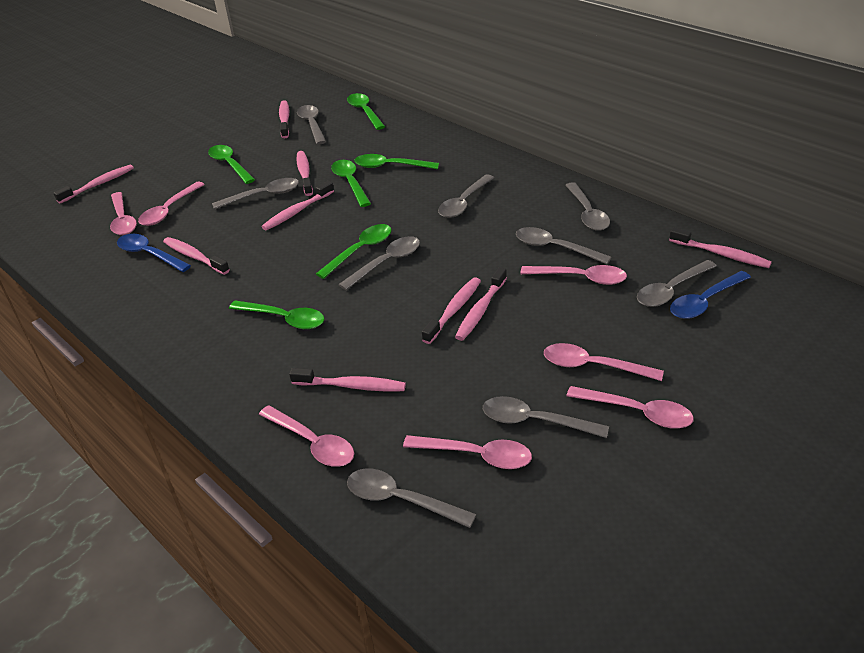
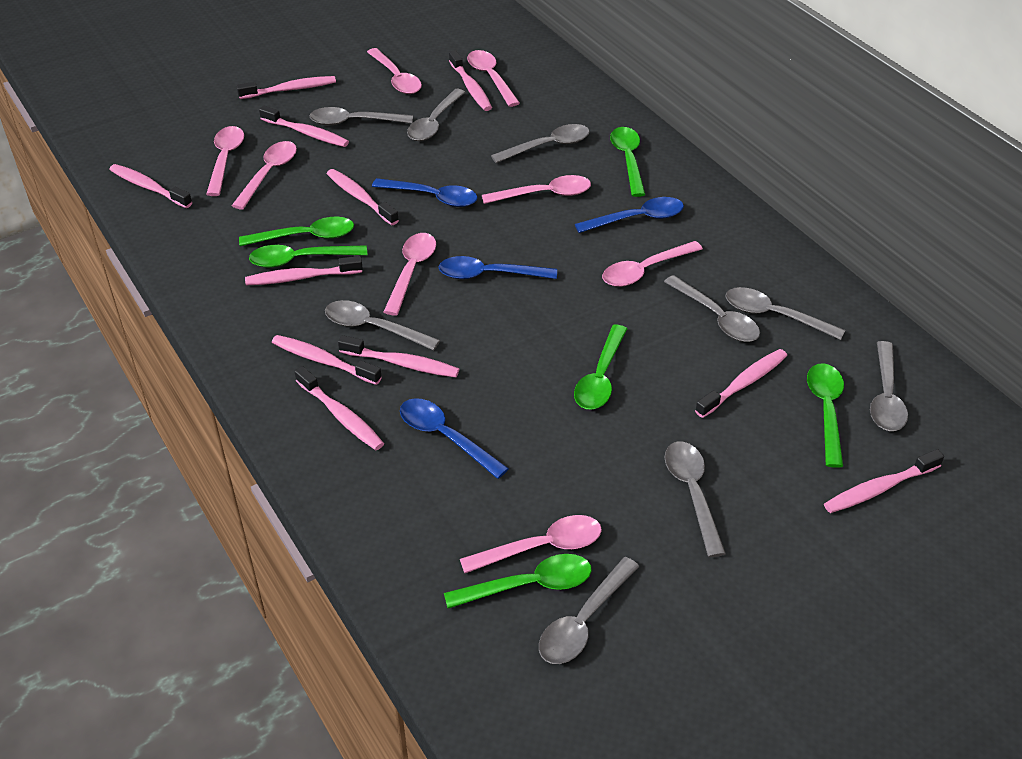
blue spoon: 2 -> 4
pink spoon: 7 -> 8
pink toothbrush: 9 -> 11

